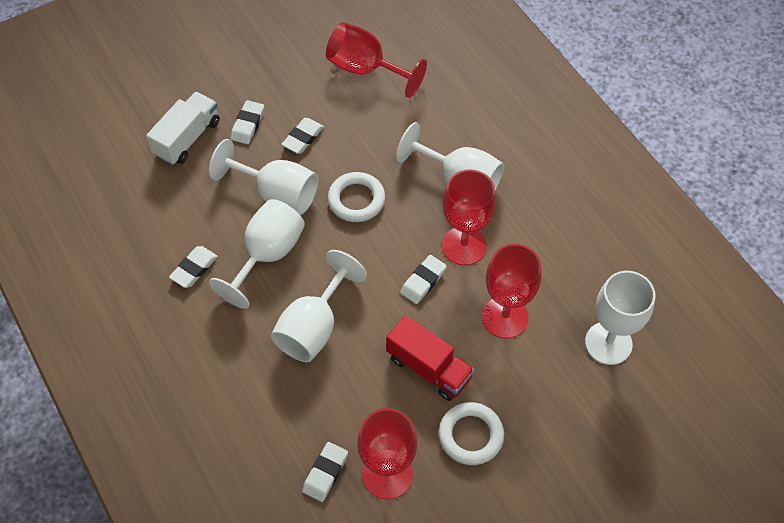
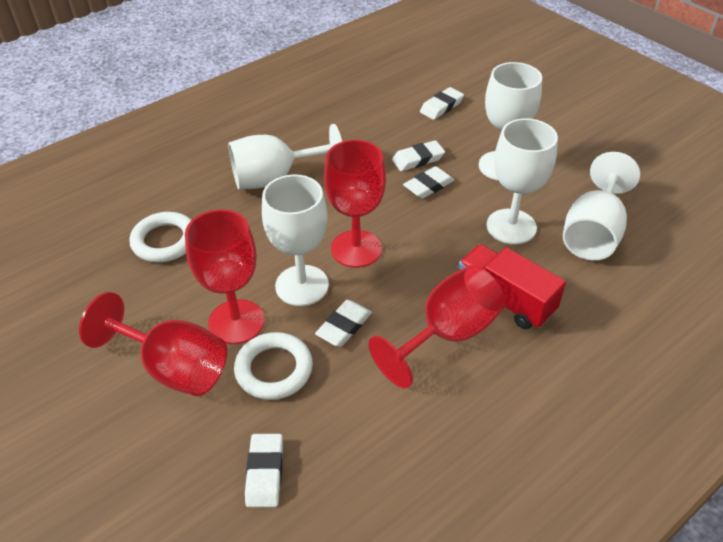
white truck: 1 -> 0

